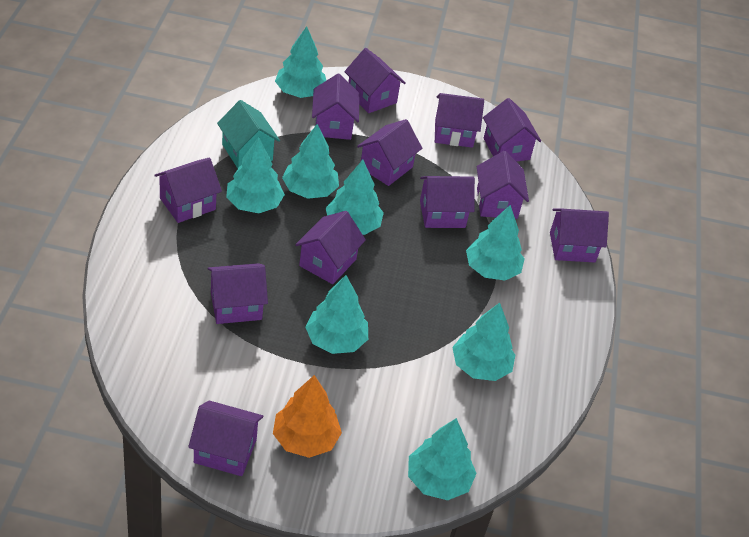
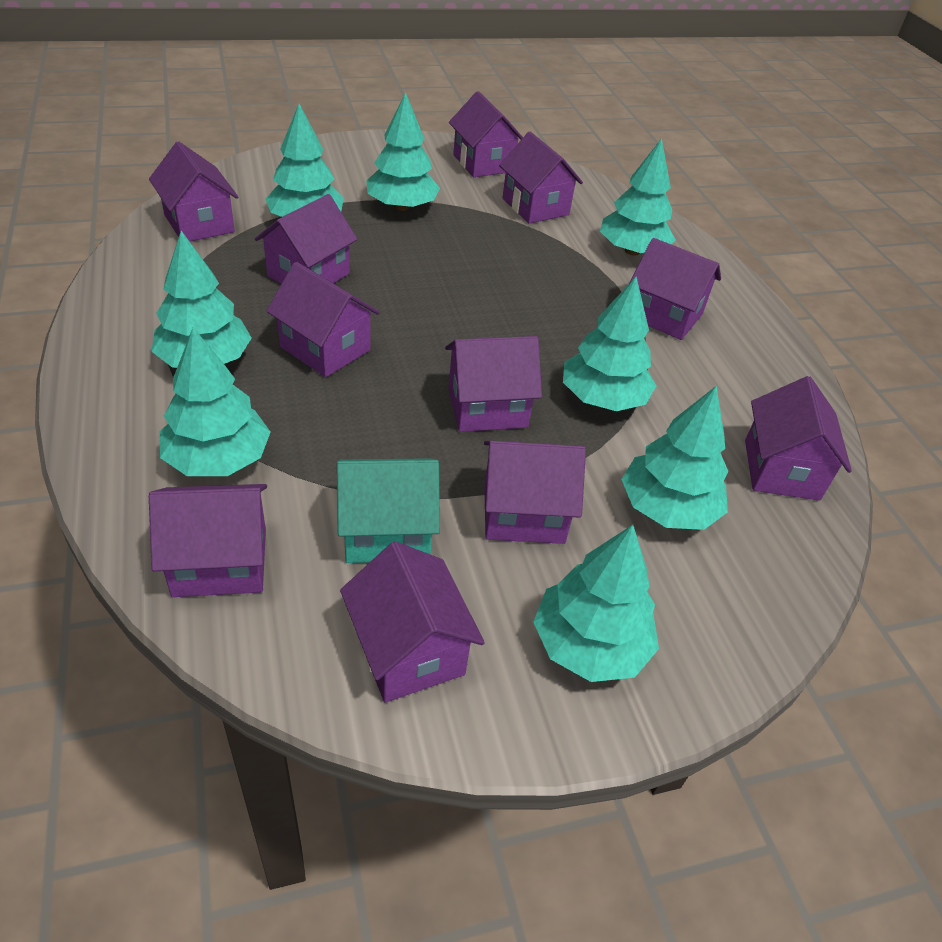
orange tree: 1 -> 0
purple house: 12 -> 11

